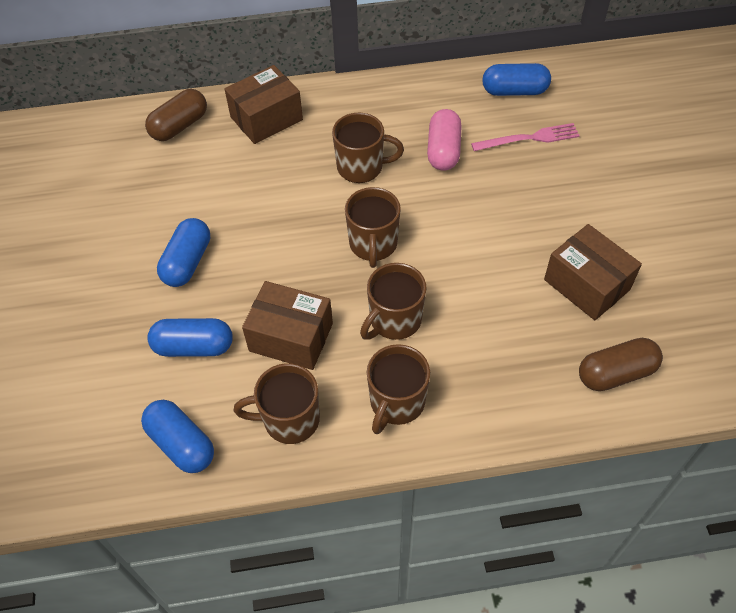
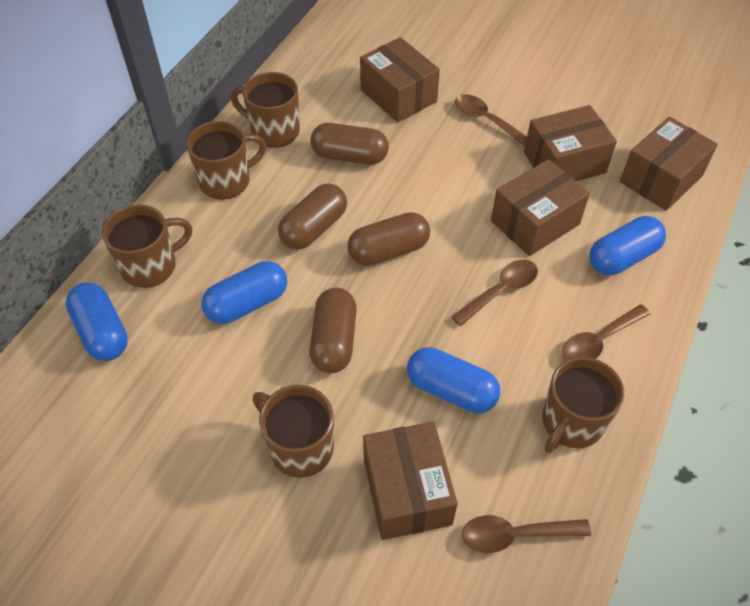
brown box: 3 -> 5
brown capsule: 2 -> 4
brown spoon: 0 -> 4
pink capsule: 1 -> 0
pink fork: 1 -> 0

